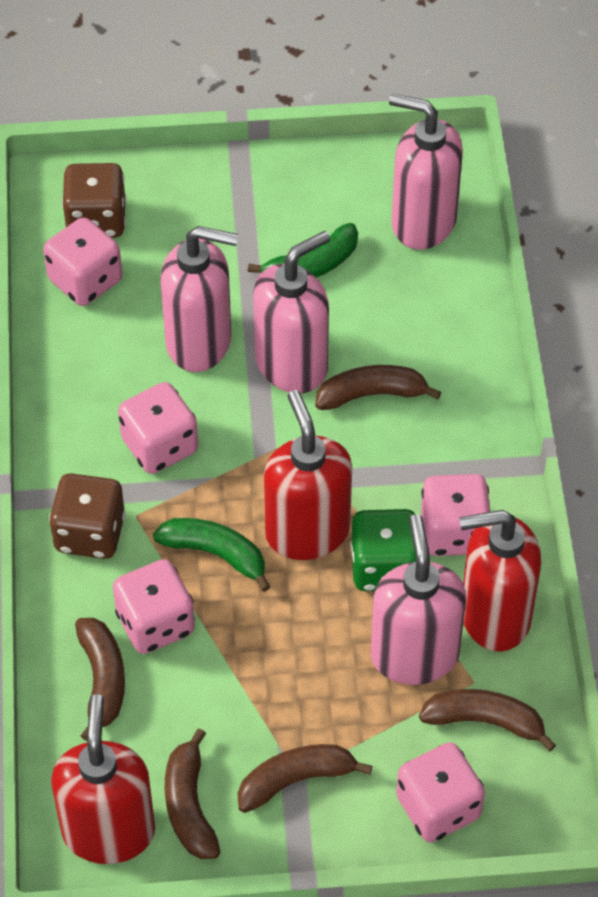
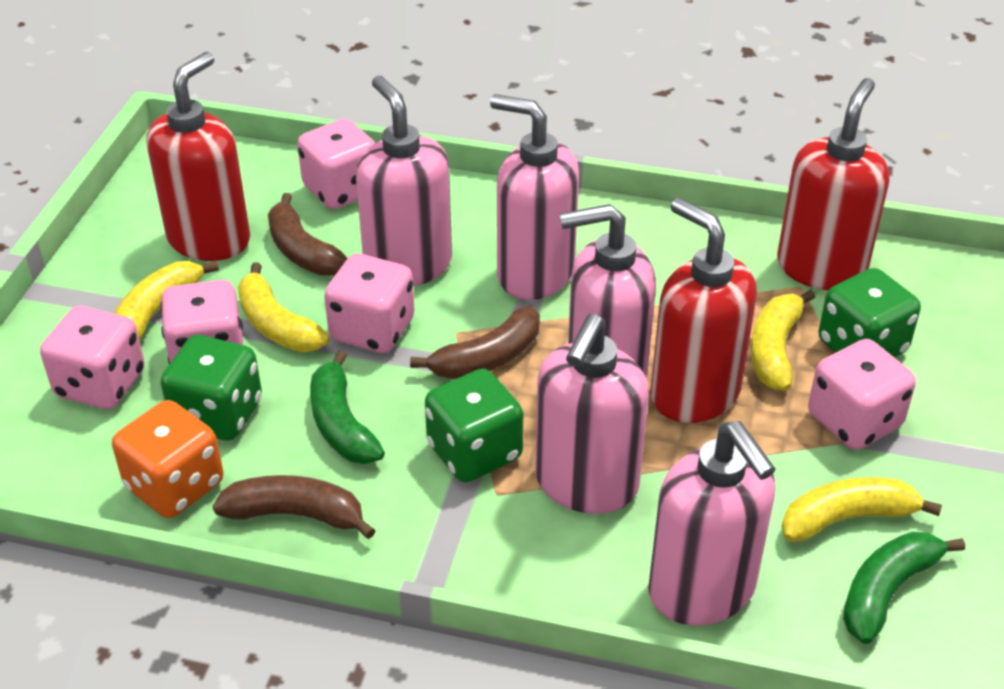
brown banana: 5 -> 3
brown dice: 2 -> 0
green dice: 1 -> 3
orange dice: 0 -> 1
pink soap dispenser: 4 -> 5
yellow banana: 0 -> 4

